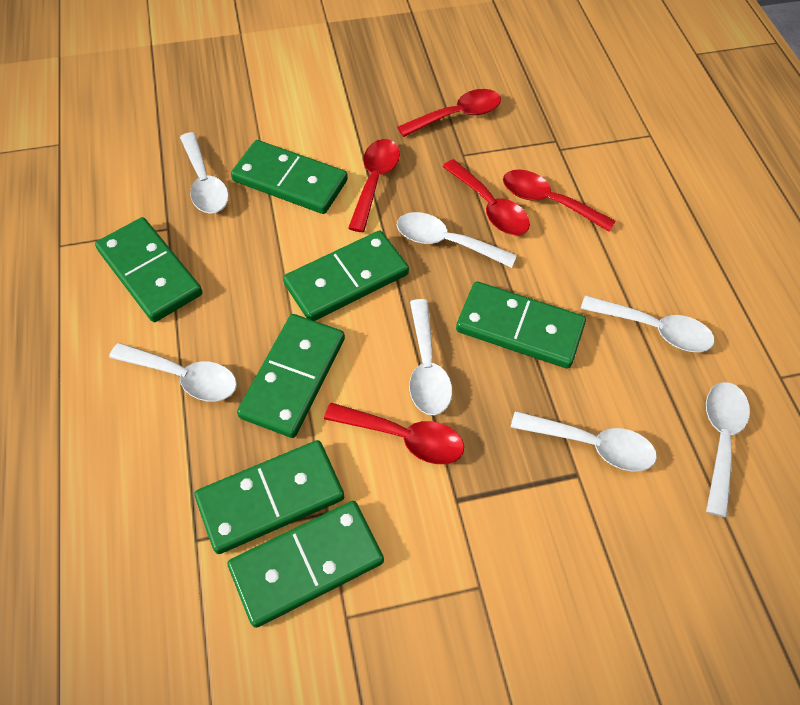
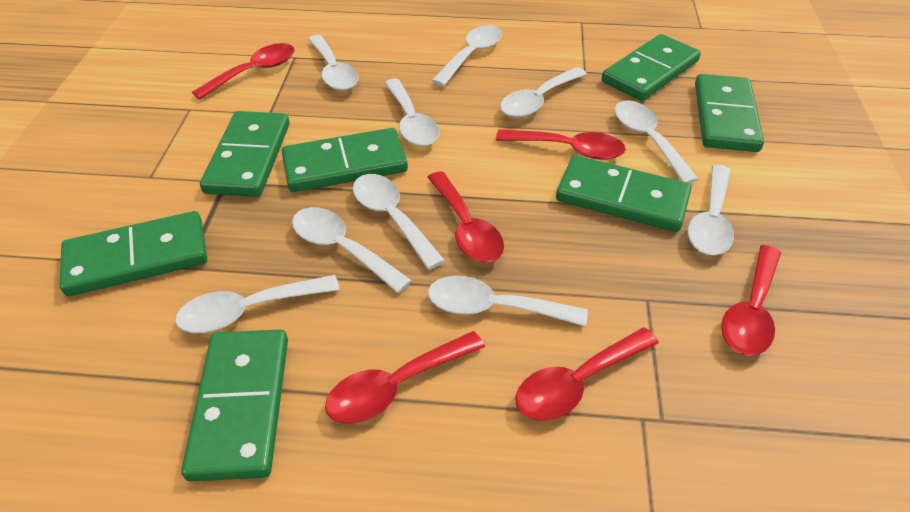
red spoon: 5 -> 6
white spoon: 7 -> 10

